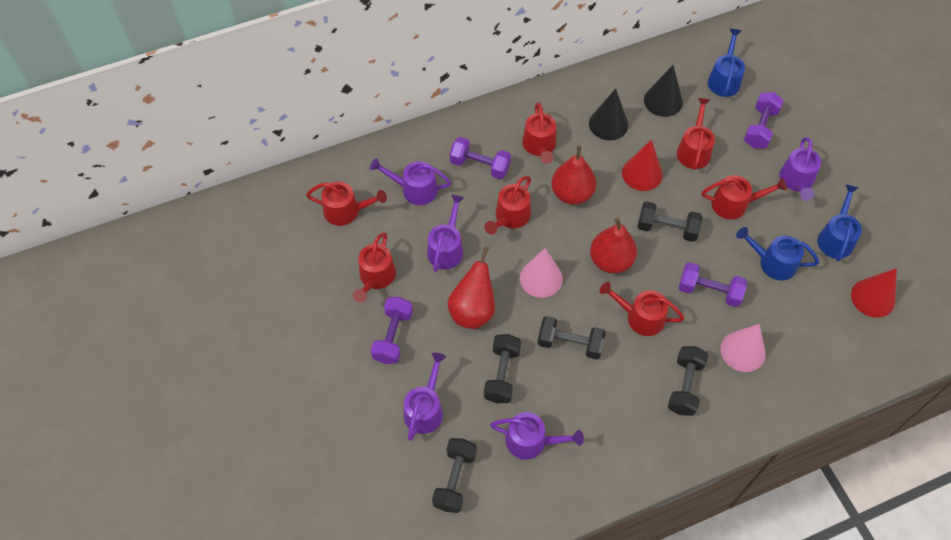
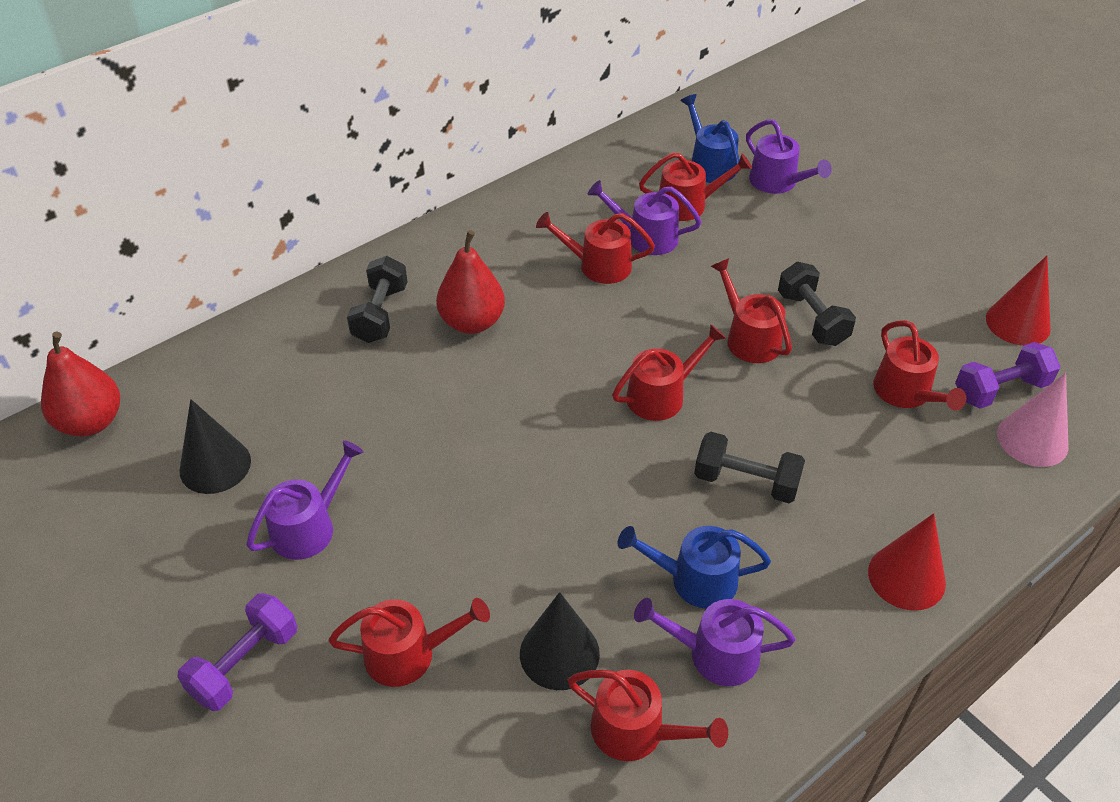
black dumbbell: 5 -> 3
blue watering can: 3 -> 2
pink cone: 2 -> 1
purple dumbbell: 4 -> 2
purple watering can: 5 -> 4
red pear: 3 -> 2

